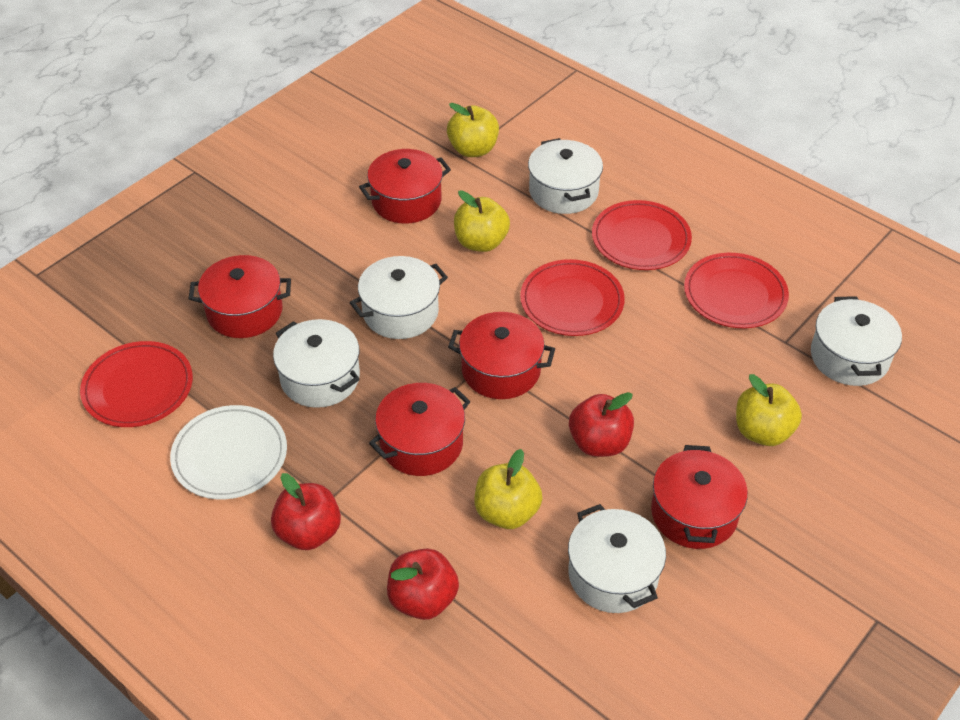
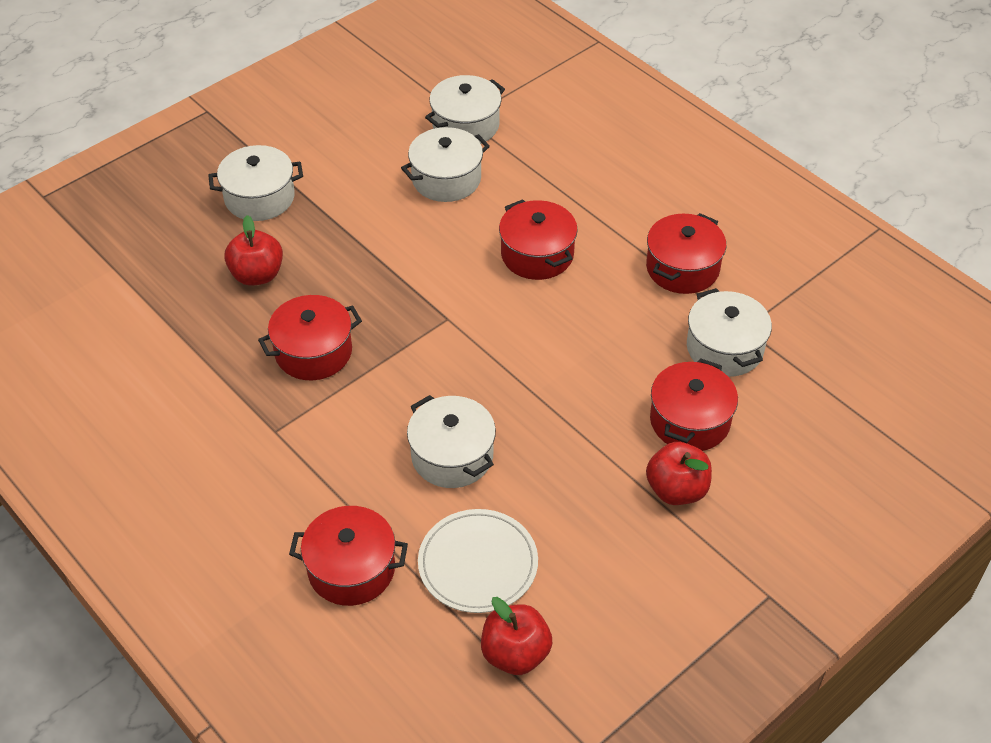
red plate: 4 -> 0
yellow apple: 4 -> 0

